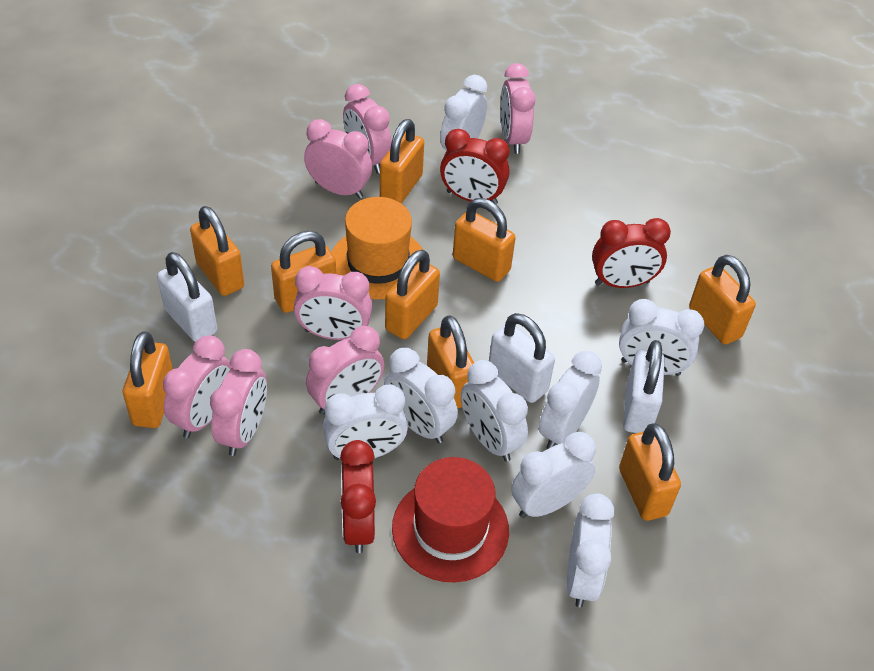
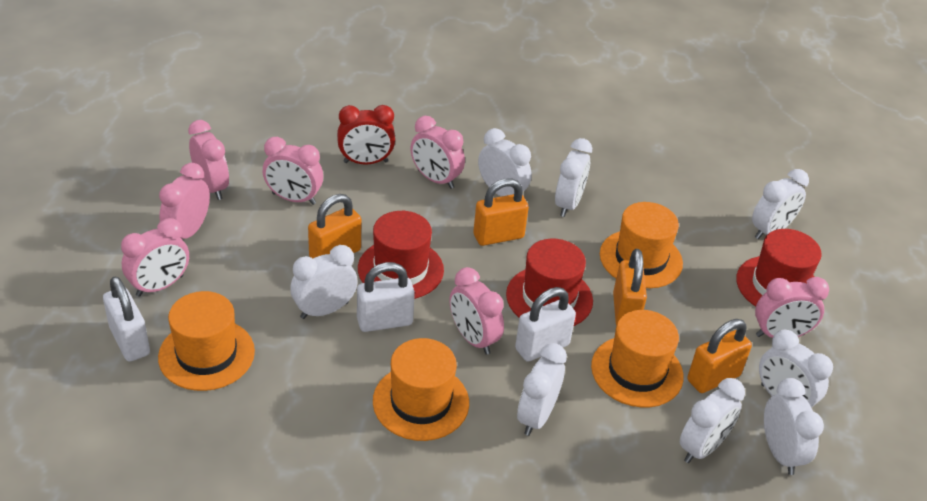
orange hat: 1 -> 4
orange padlock: 9 -> 4
red clock: 3 -> 1
red hat: 1 -> 3

